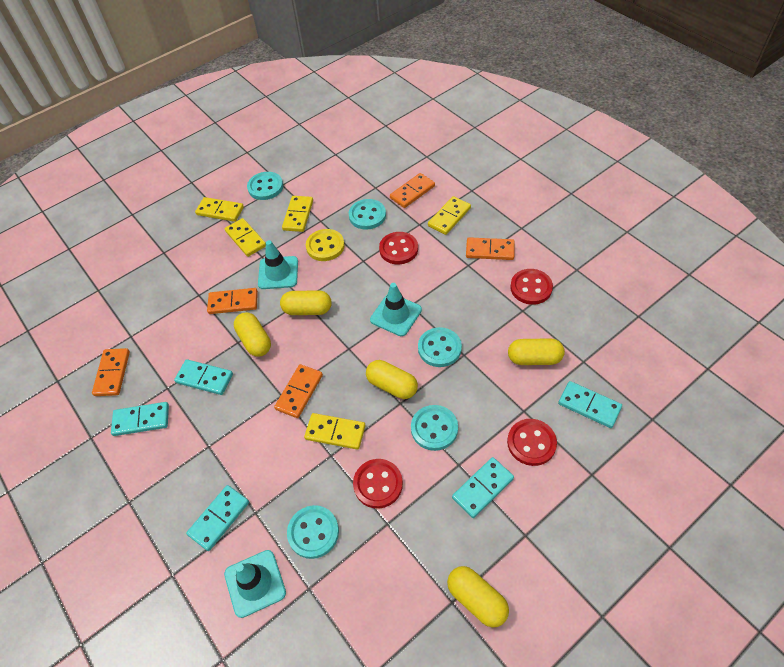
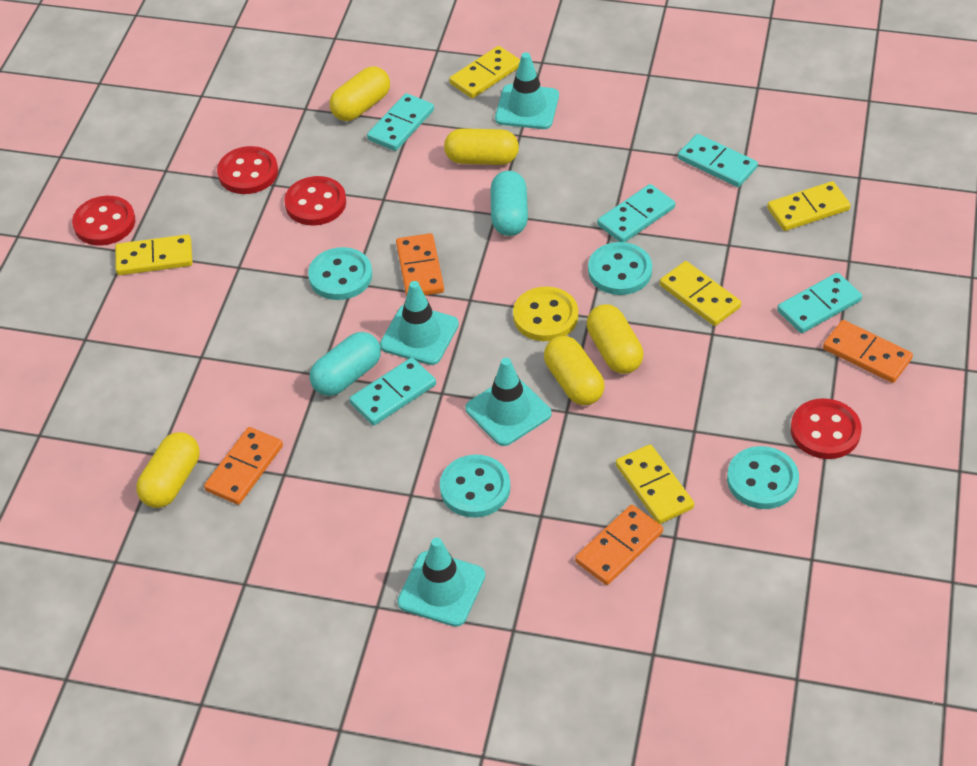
orange domino: 5 -> 4
turquoise button: 5 -> 4
turquoise capsule: 0 -> 2
turquoise traffic cone: 3 -> 4

